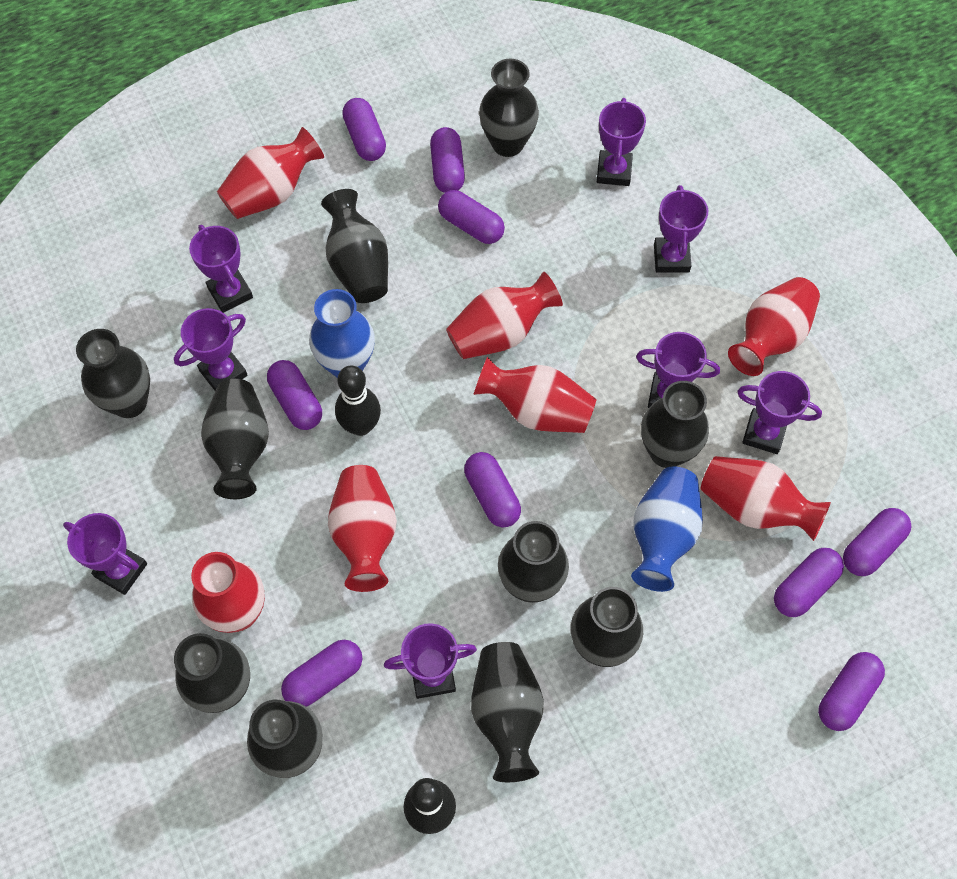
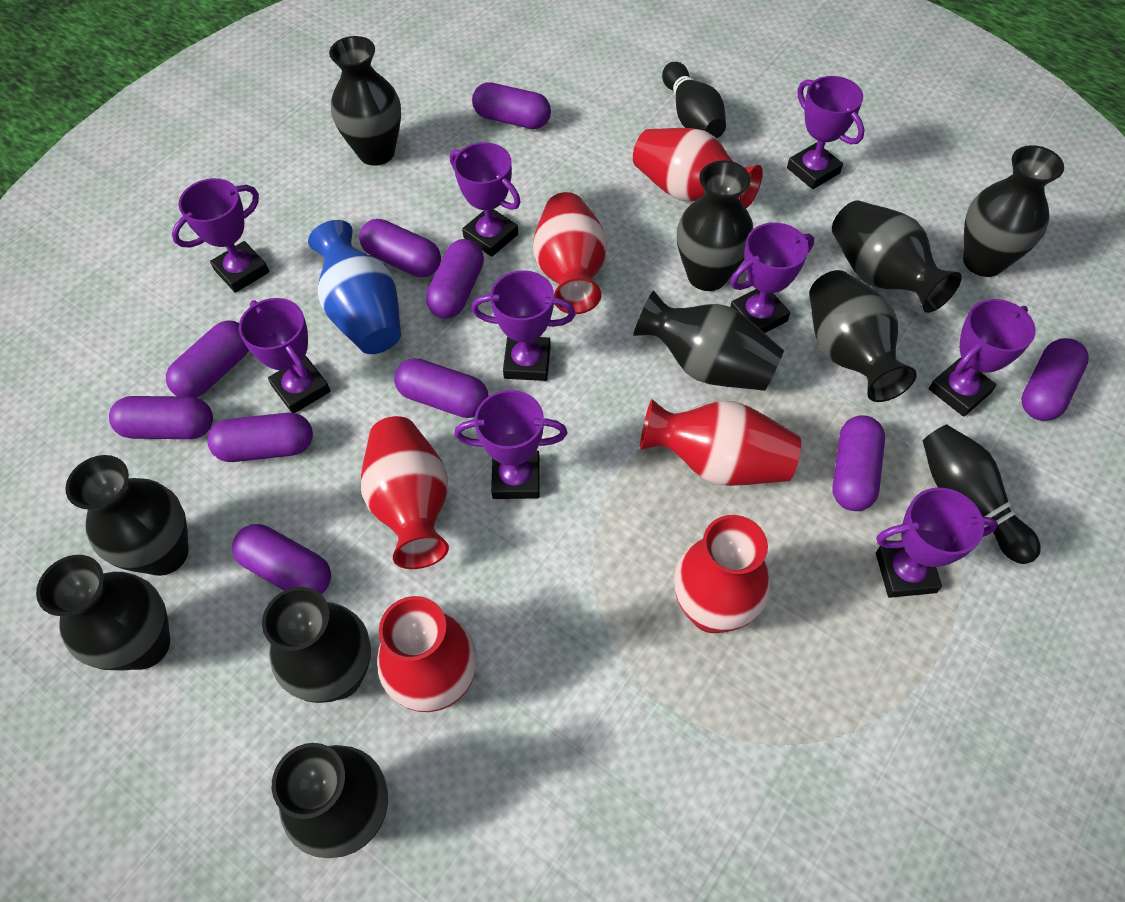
blue vase: 2 -> 1
purple capsule: 9 -> 10
purple trophy: 8 -> 9
red vase: 7 -> 6

